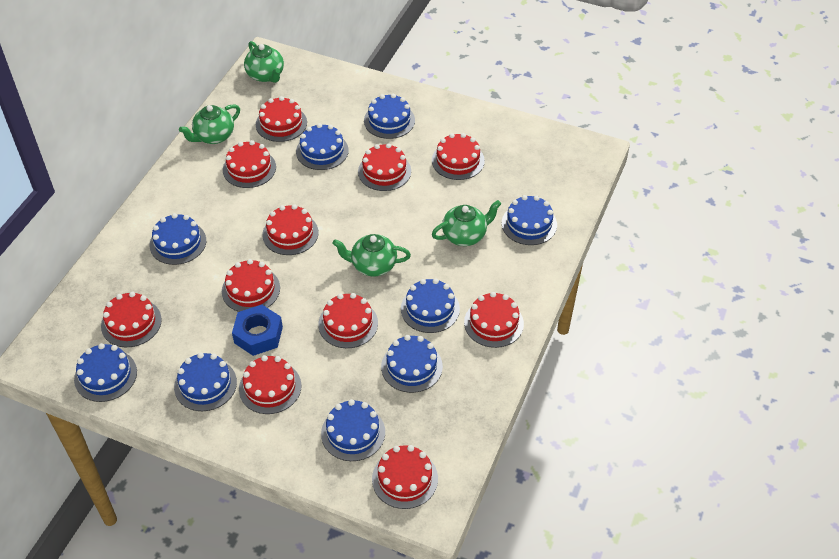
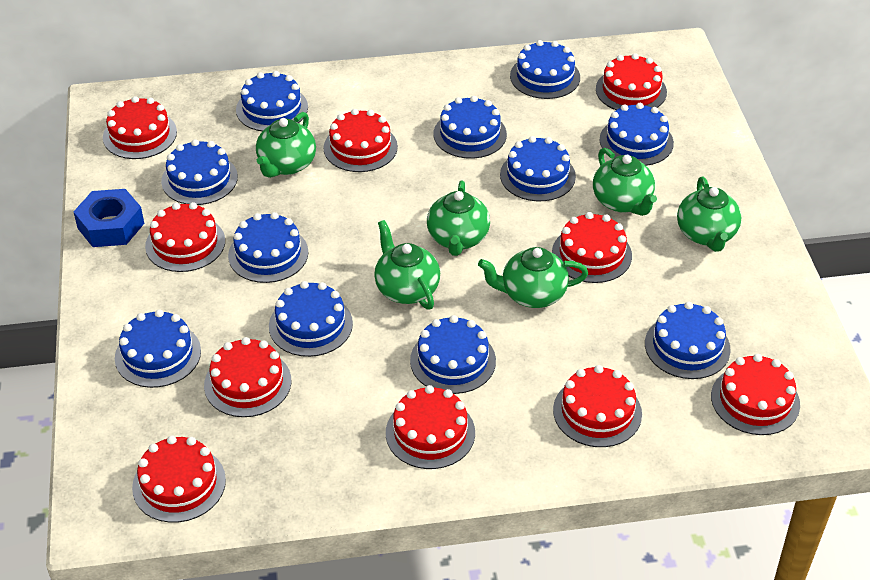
blue cake: 9 -> 11
green teapot: 4 -> 6
red cake: 11 -> 10

